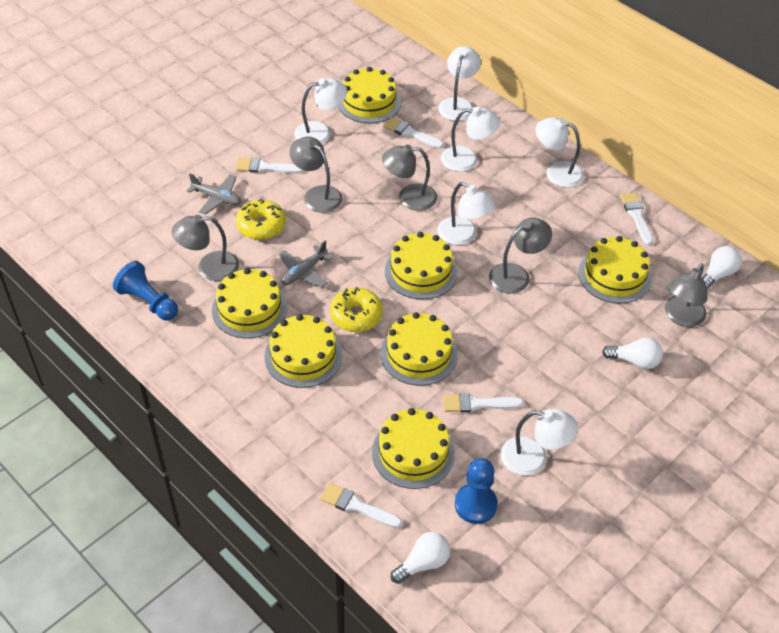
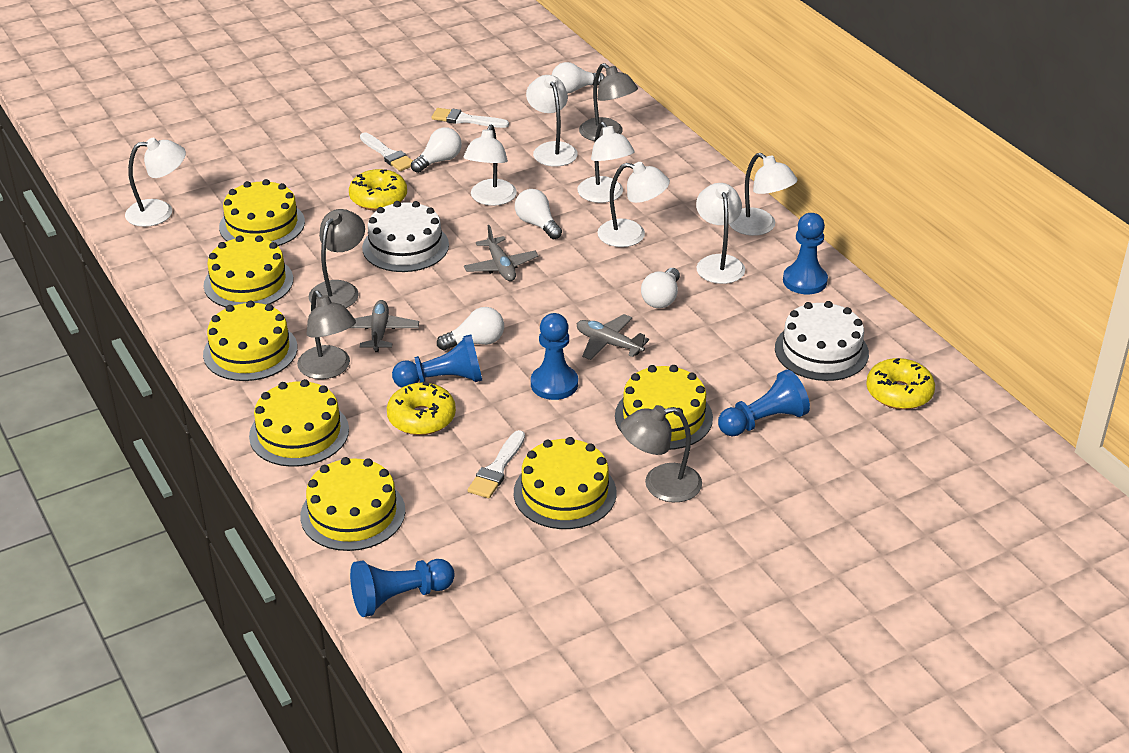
blue pawn: 2 -> 5
grey lamp: 5 -> 4
grey plane: 2 -> 3
white brush: 5 -> 3
white cake: 0 -> 2
white lamp: 6 -> 7
white light bulb: 3 -> 5
yellow donut: 2 -> 3

